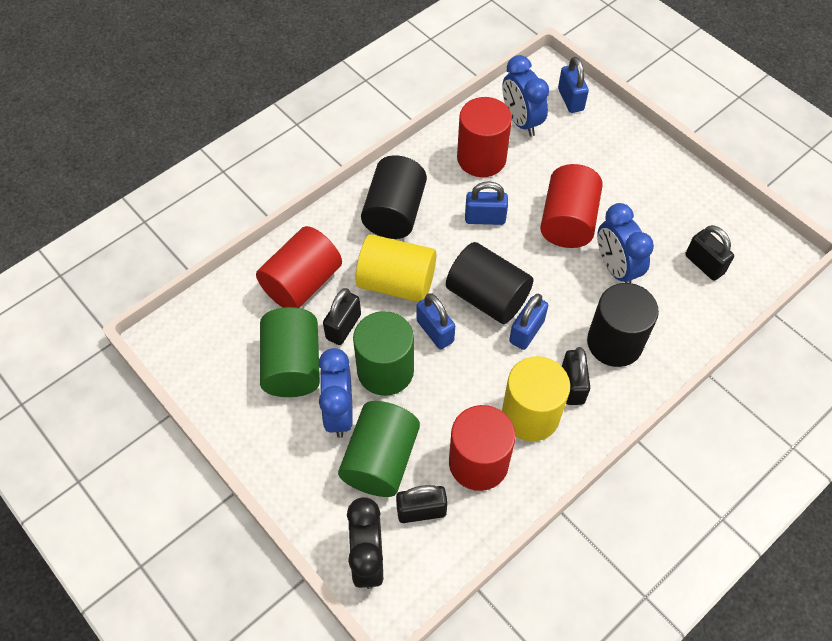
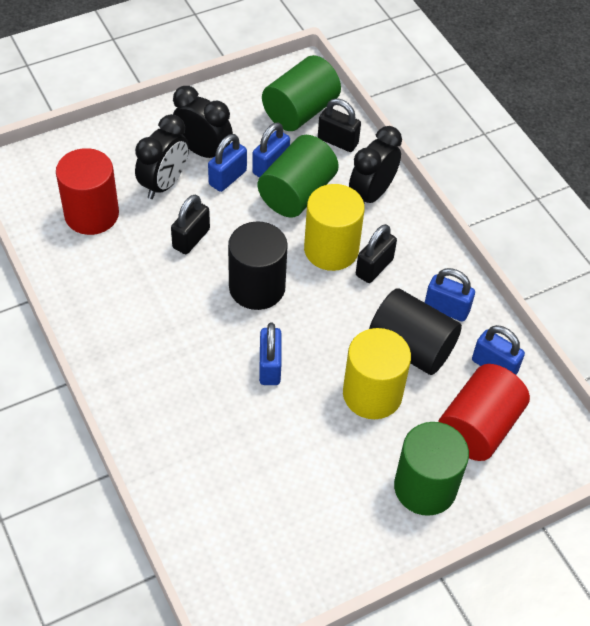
black clock: 1 -> 3
black cylinder: 3 -> 2
black padlock: 4 -> 3
blue clock: 3 -> 0
blue padlock: 4 -> 5
red cylinder: 4 -> 2

